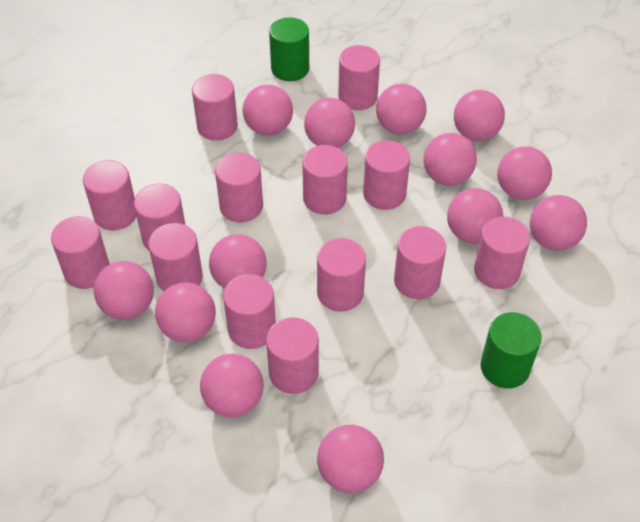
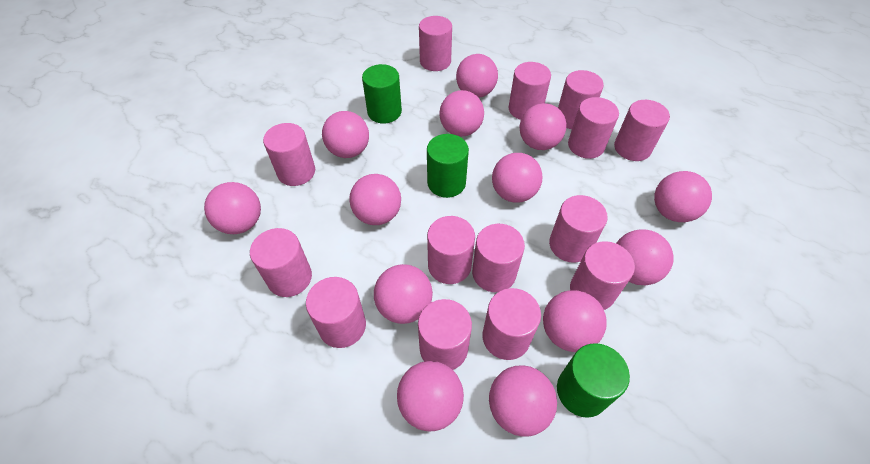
green cylinder: 2 -> 3

